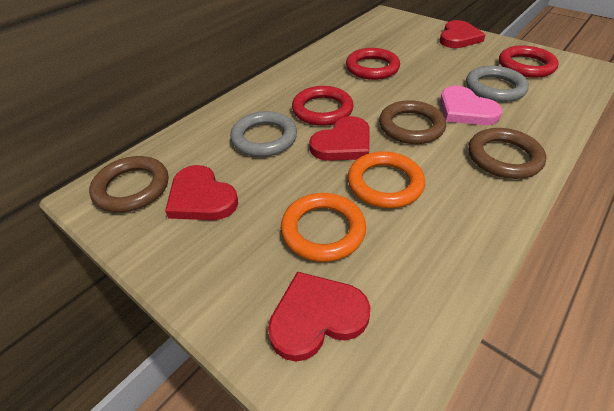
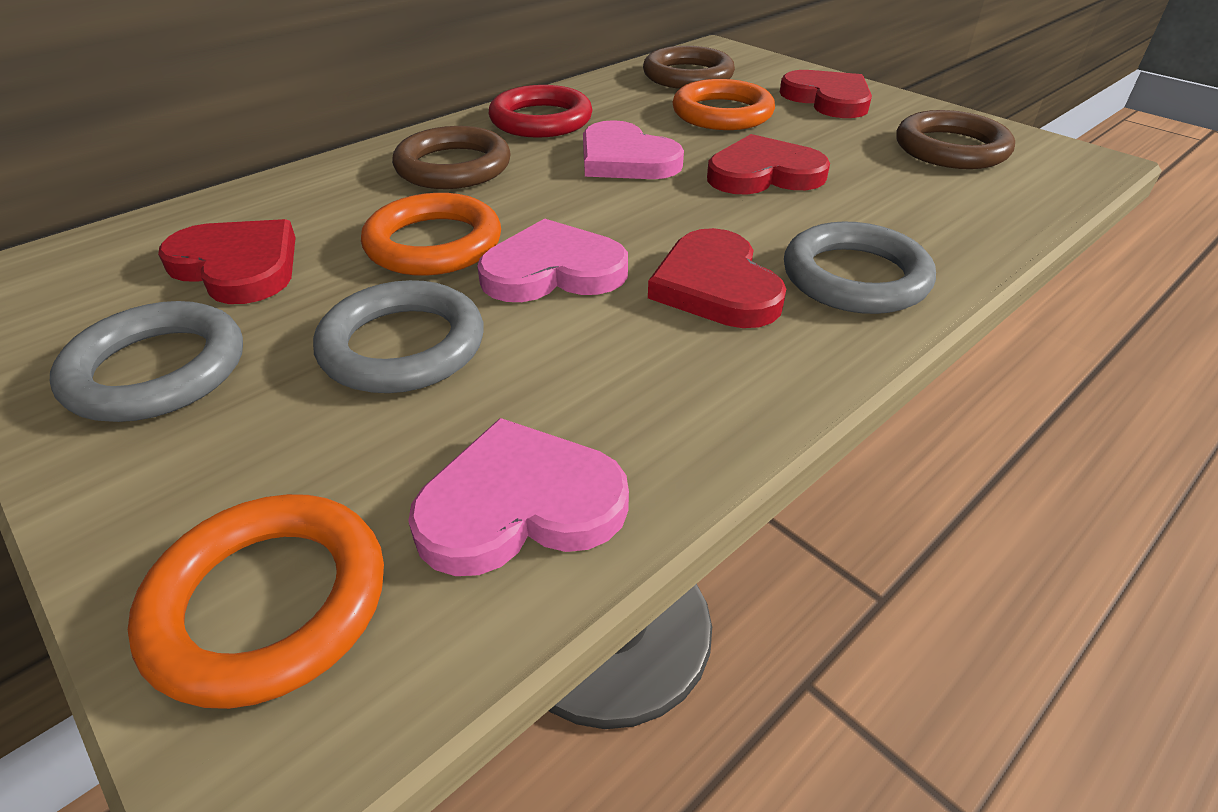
grey ring: 2 -> 3
orange ring: 2 -> 3
pink heart: 1 -> 3
red ring: 3 -> 1

